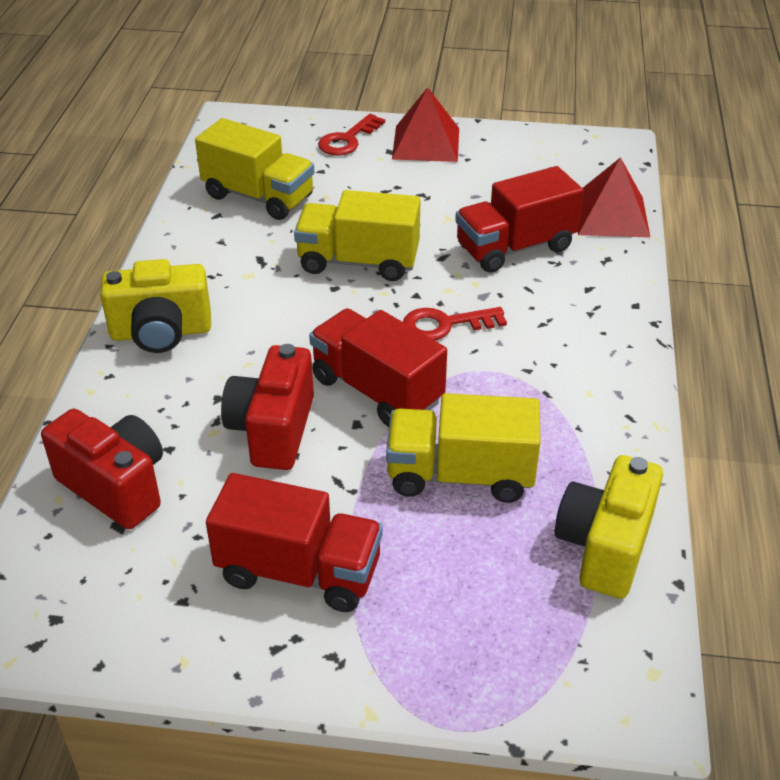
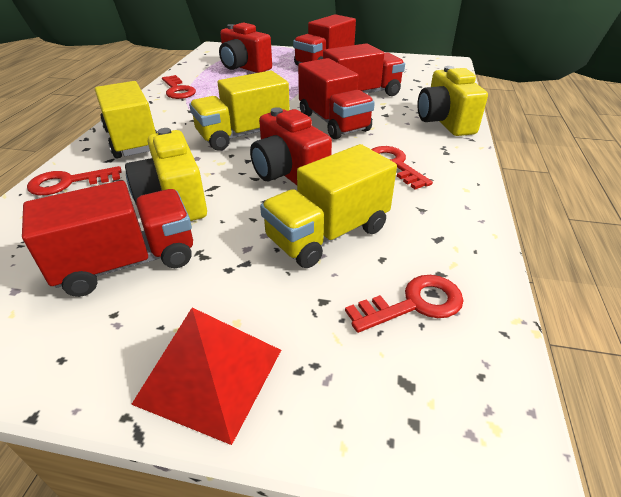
red key: 2 -> 4
red pyramid: 2 -> 1
red truck: 3 -> 4

